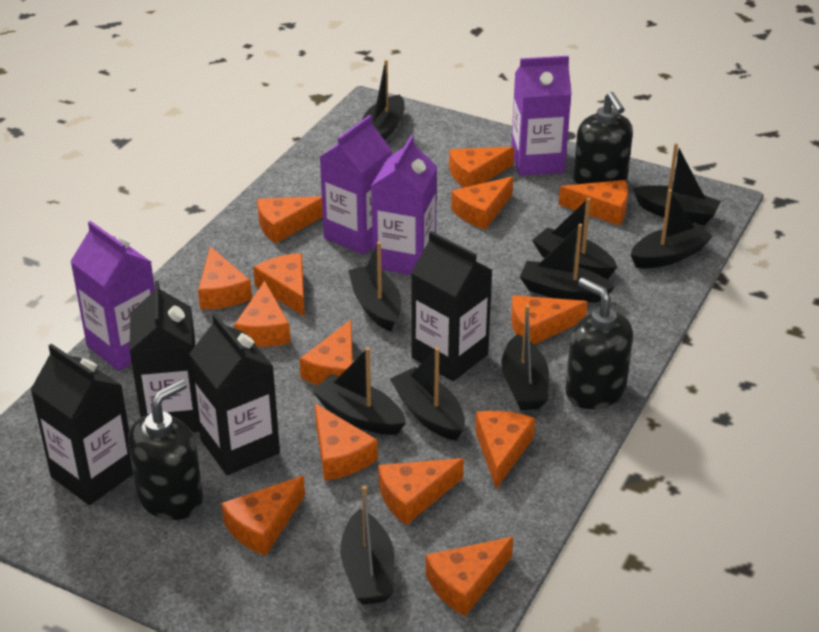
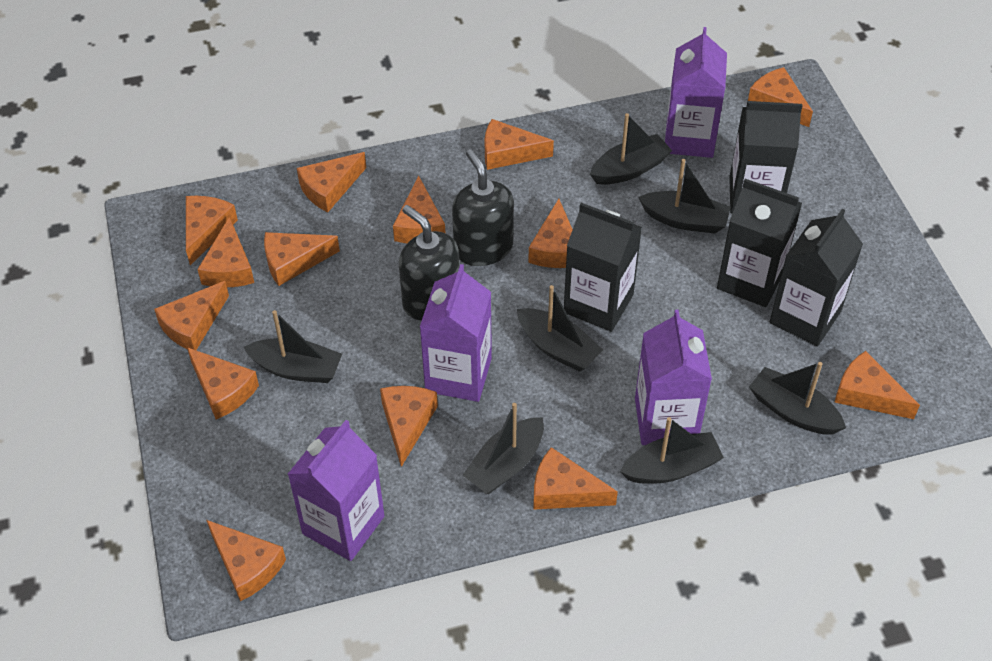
black boat: 10 -> 7
black soap dispenser: 3 -> 2

